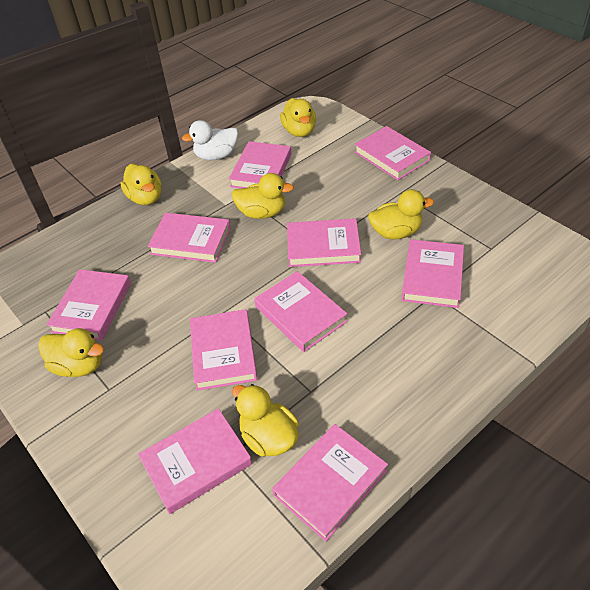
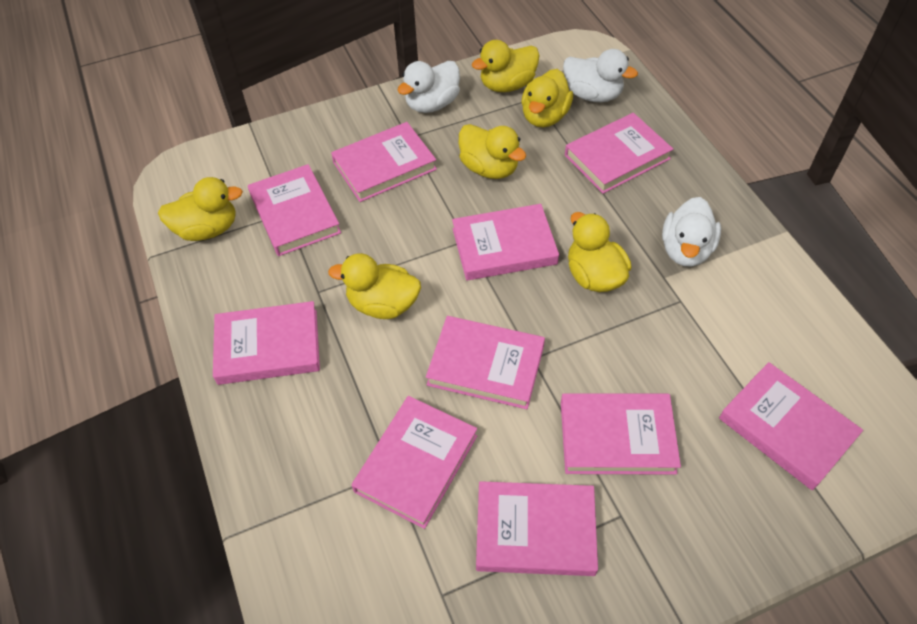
white duck: 1 -> 3

